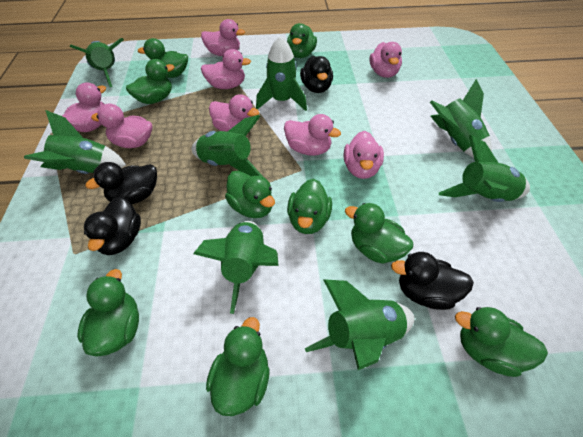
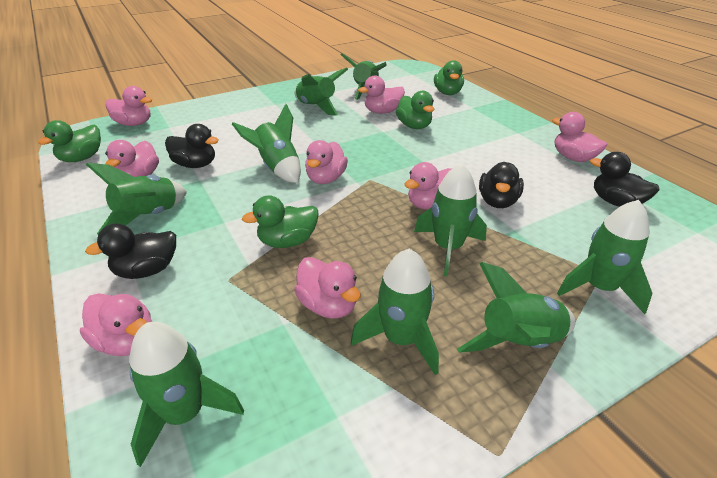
green duck: 9 -> 4
green rocket: 8 -> 9

